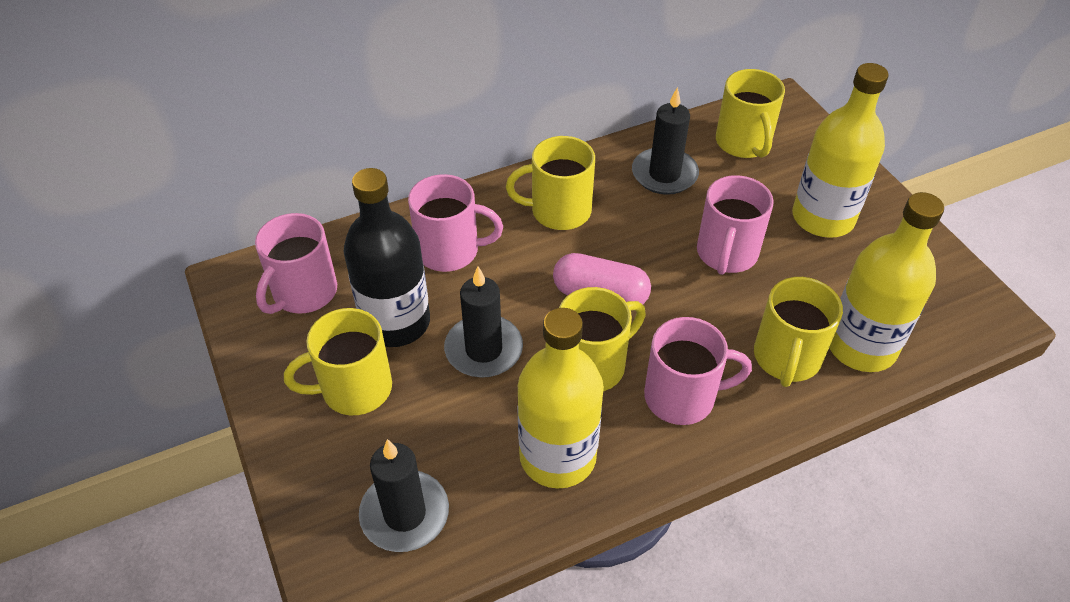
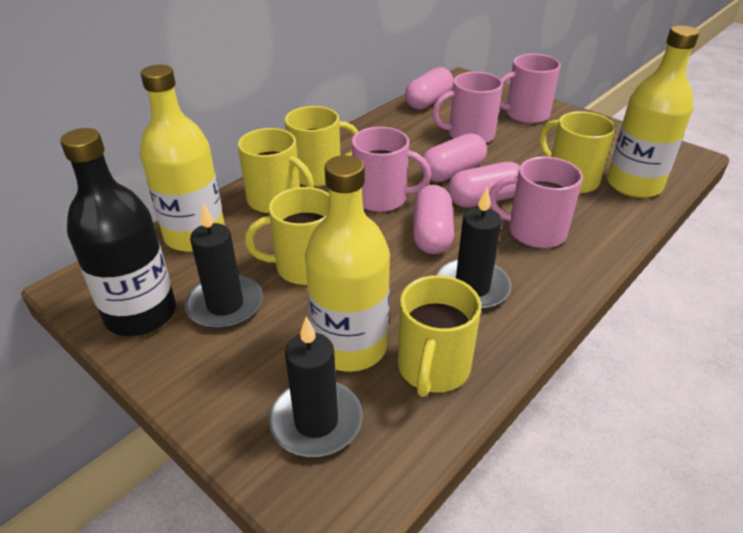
pink capsule: 1 -> 4

